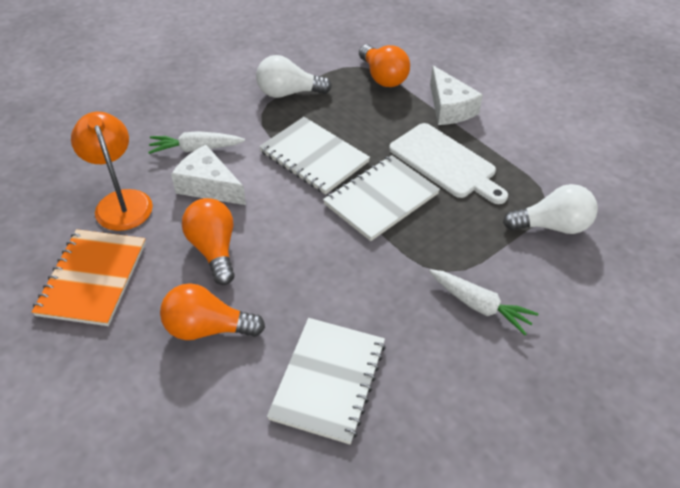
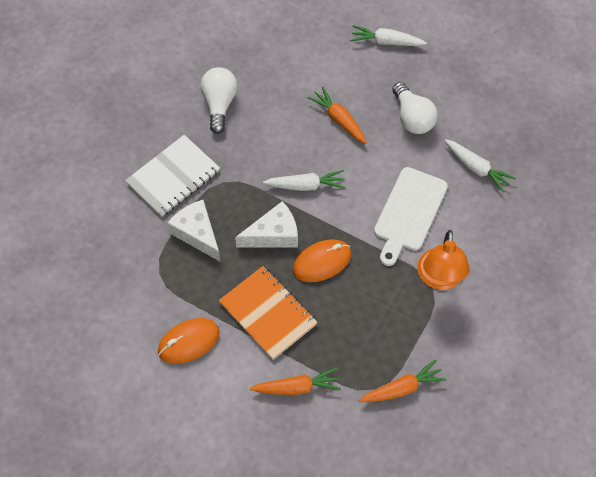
orange carrot: 0 -> 3
orange light bulb: 3 -> 0
orange mouse: 0 -> 2
white carrot: 2 -> 3
white notebook: 3 -> 1

